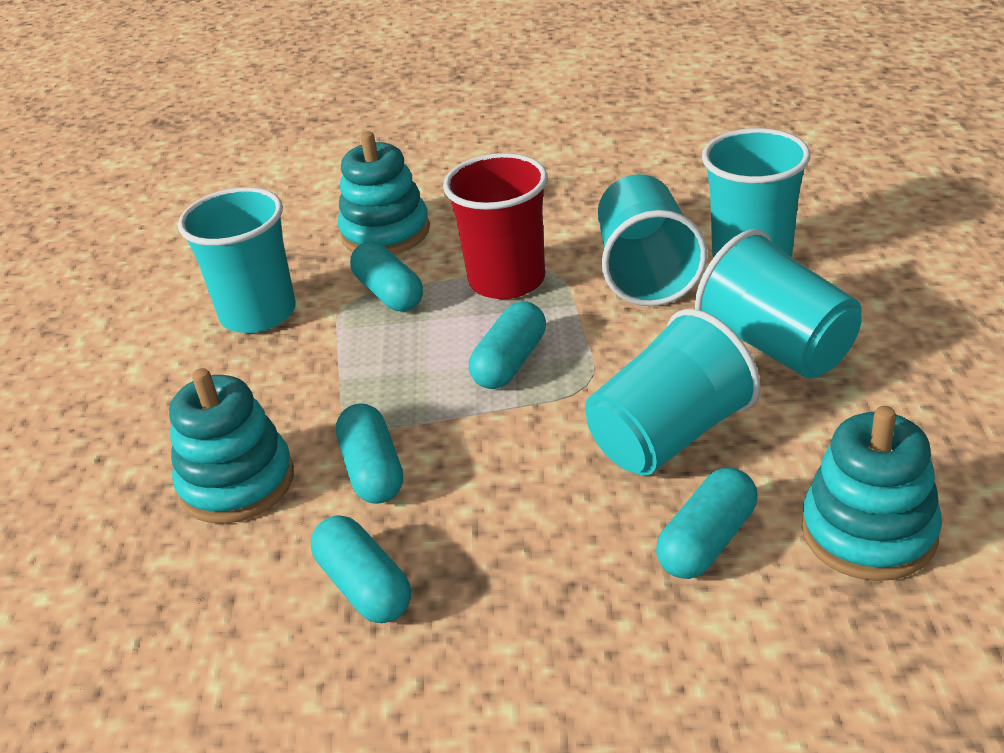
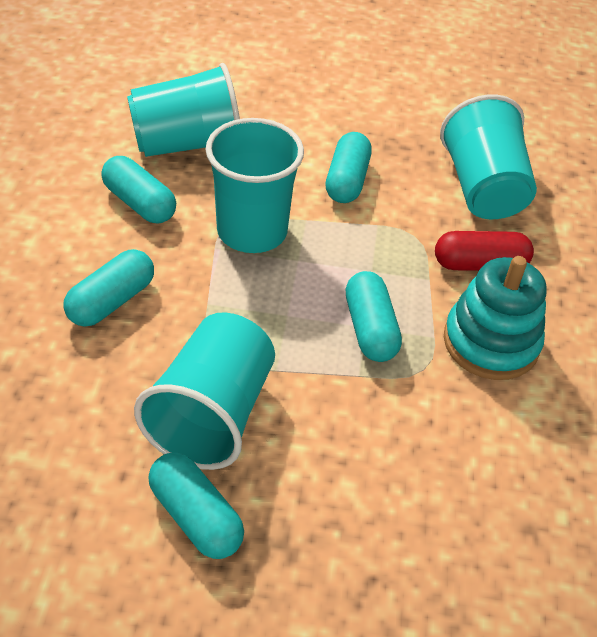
red capsule: 0 -> 1
red cup: 1 -> 0
turquoise cup: 5 -> 4
turquoise stacking toy: 3 -> 1

